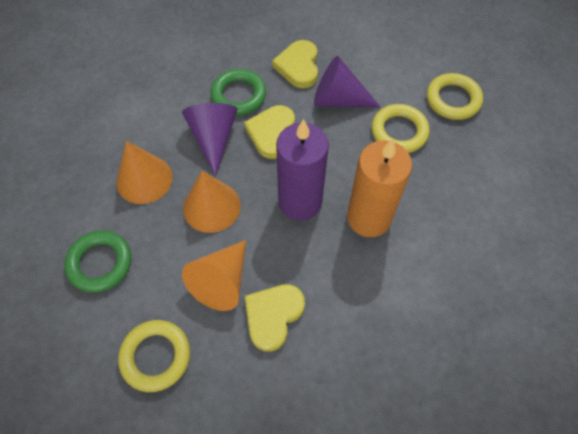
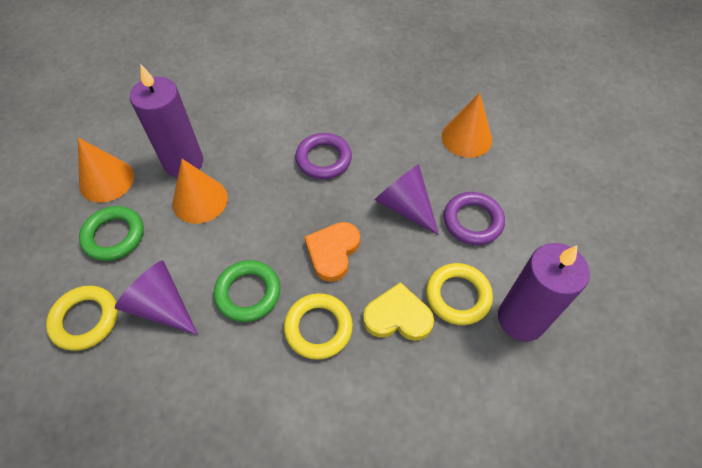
orange candle: 1 -> 0
orange heart: 0 -> 1
purple candle: 1 -> 2
purple ring: 0 -> 2
yellow heart: 3 -> 1

